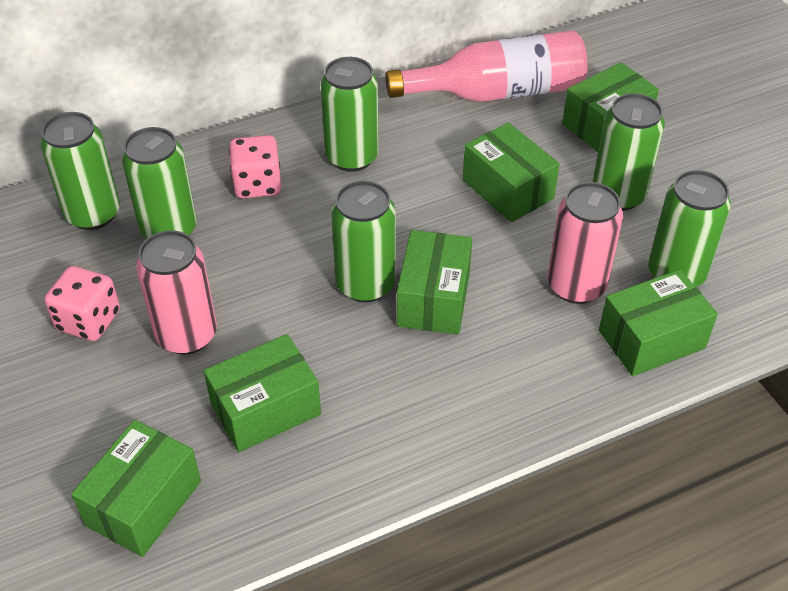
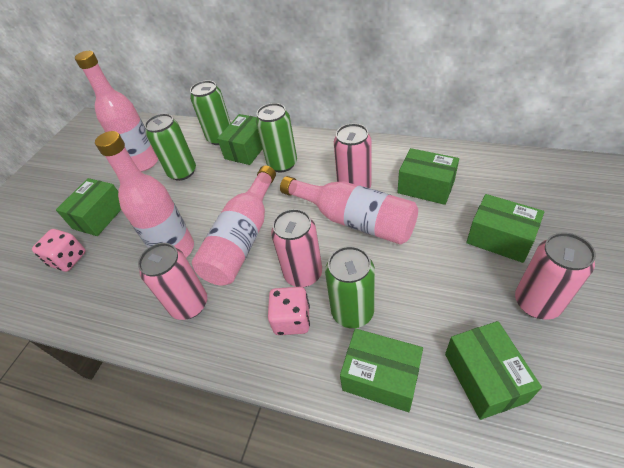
green can: 6 -> 4
pink bottle: 1 -> 4
pink can: 2 -> 4

